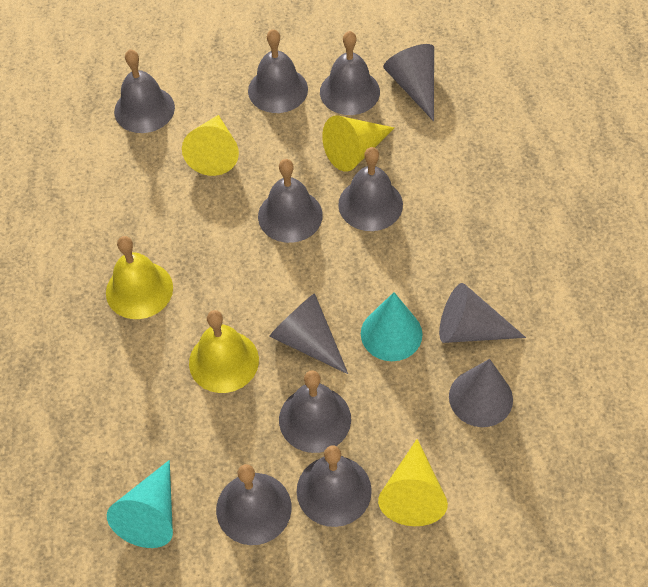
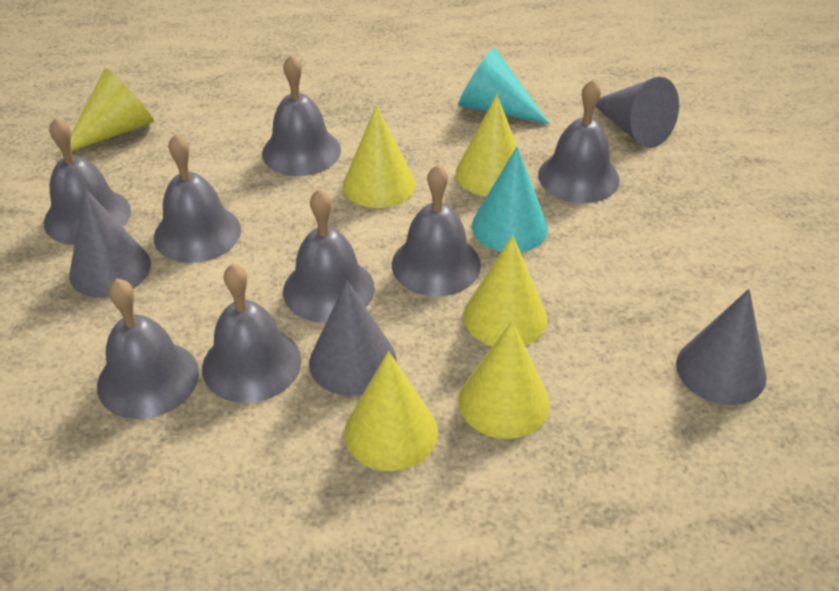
yellow bell: 2 -> 0
yellow cone: 3 -> 6

